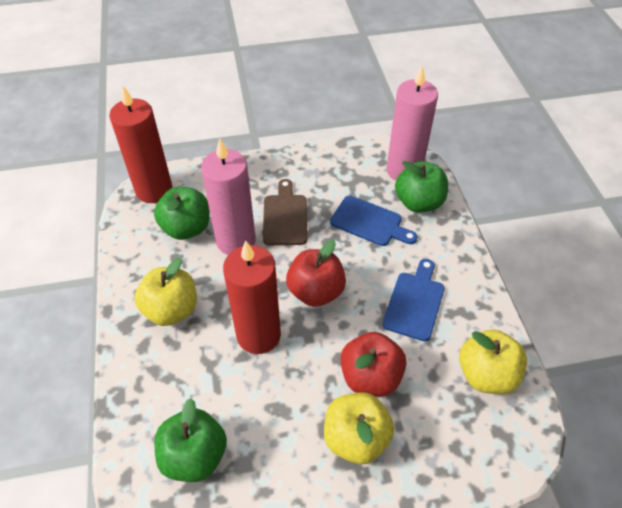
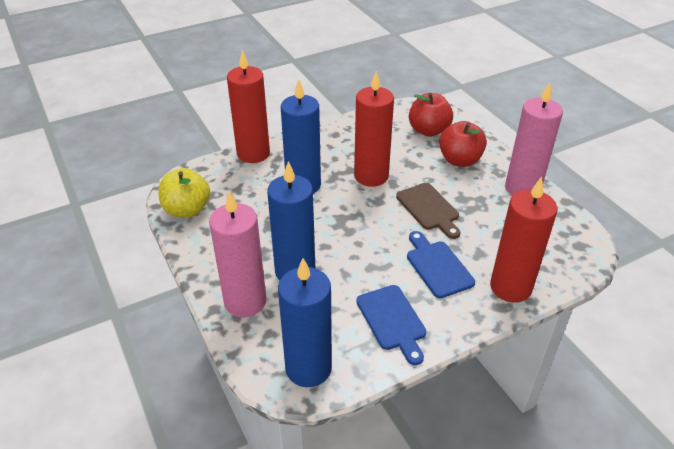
blue candle: 0 -> 3
green apple: 3 -> 0
red candle: 2 -> 3
yellow apple: 3 -> 1

